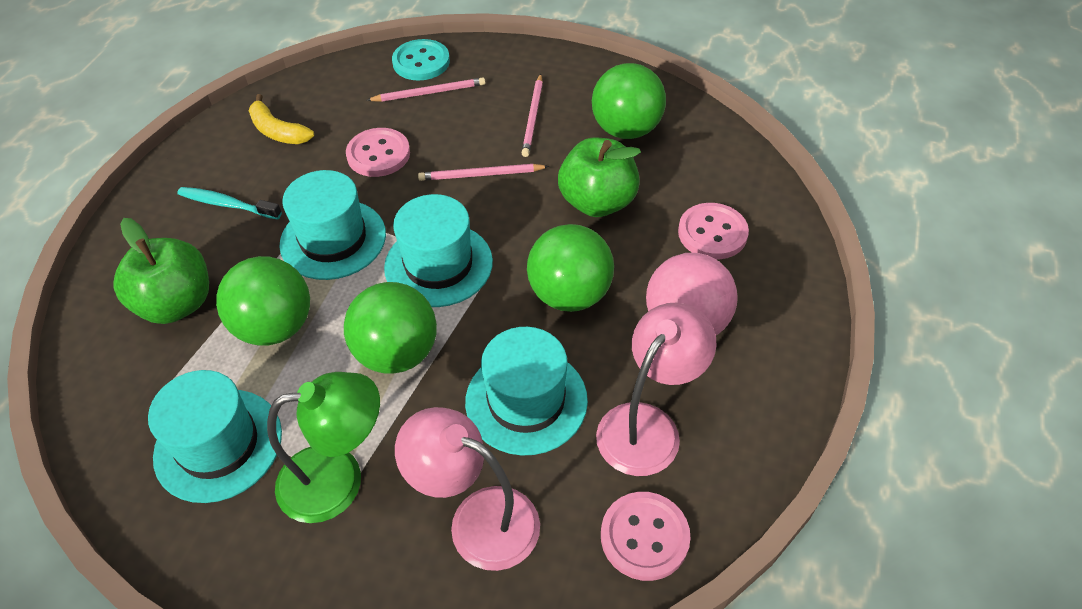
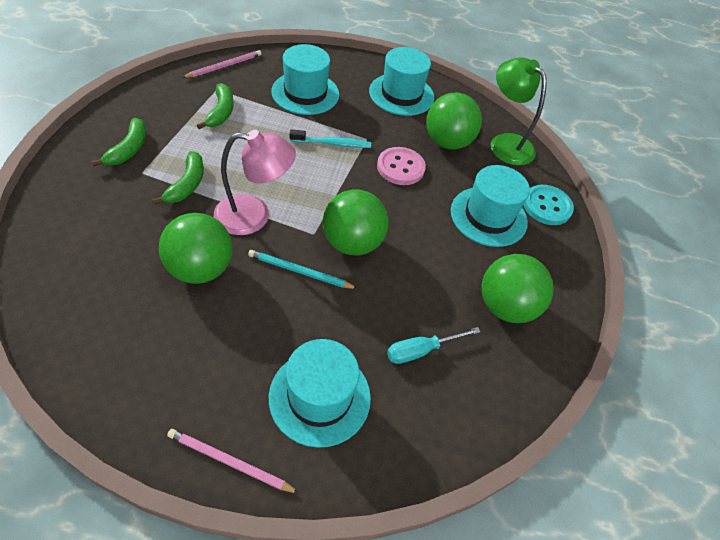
green apple: 2 -> 0
green banana: 0 -> 3
pink ball: 1 -> 0
pink button: 3 -> 1
pink lamp: 2 -> 1
pink pencil: 3 -> 2
turquoise pencil: 0 -> 1
turquoise screwdriver: 0 -> 1
yellow banana: 1 -> 0

